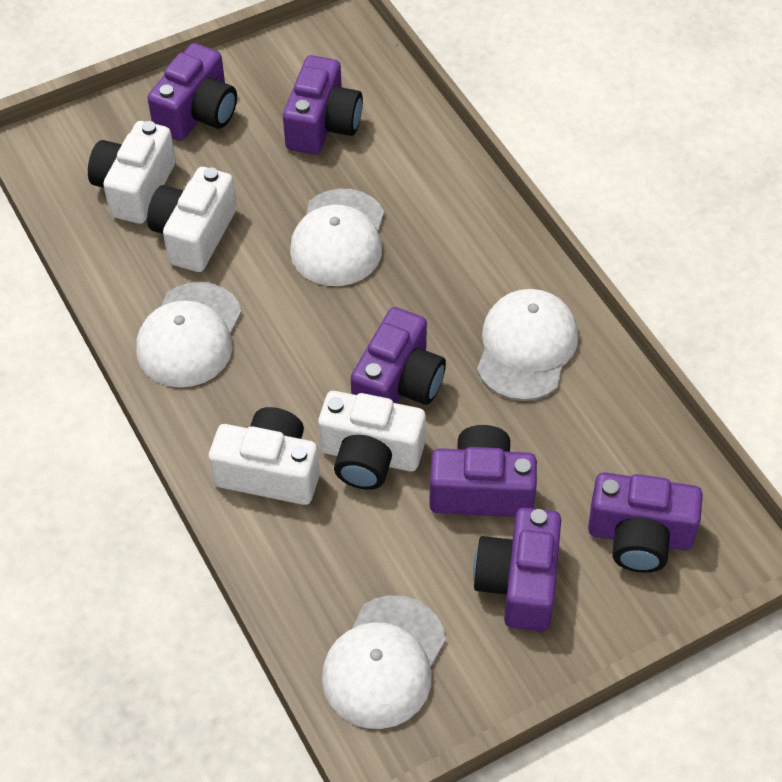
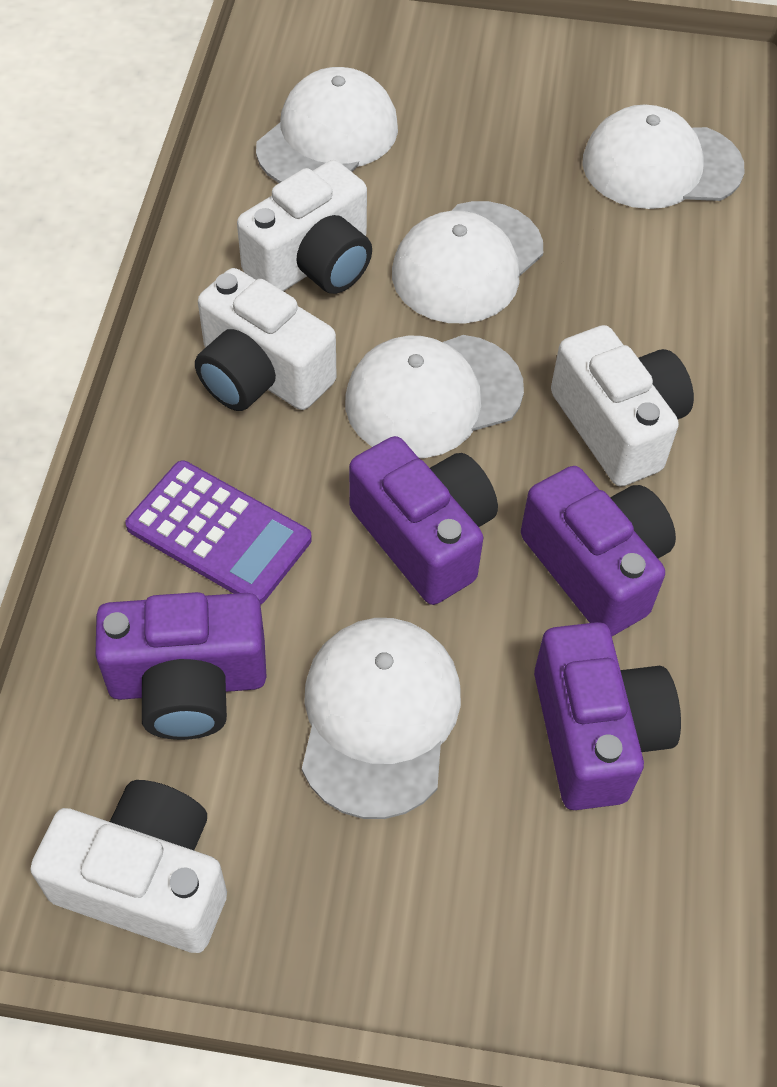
purple calculator: 0 -> 1
purple camera: 6 -> 4
white cap: 4 -> 5

